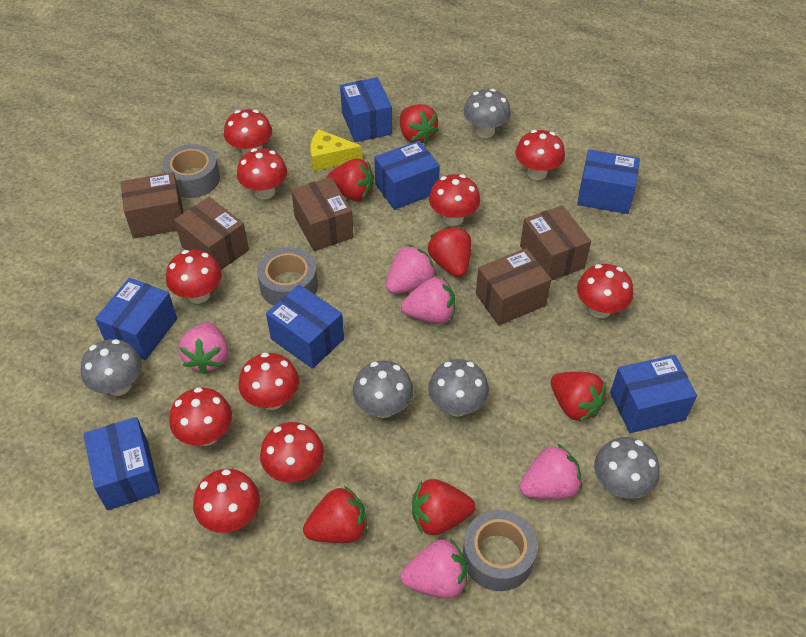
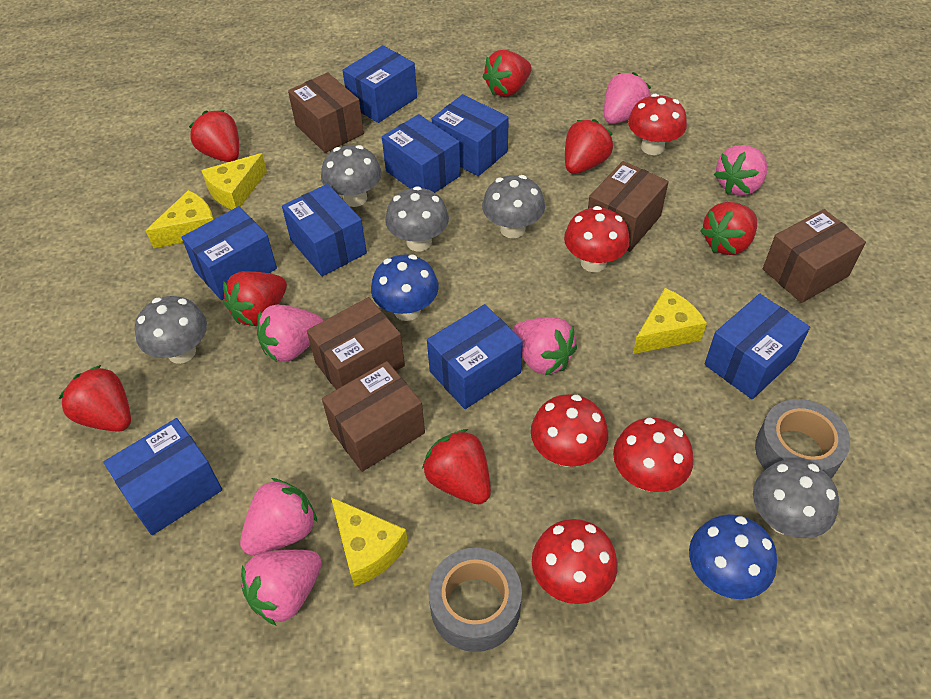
blue box: 7 -> 8
blue mushroom: 0 -> 2
grey tape: 3 -> 2
pink strawberry: 5 -> 6
red mushroom: 10 -> 5
red strawberry: 6 -> 7
yellow cheese: 1 -> 4

